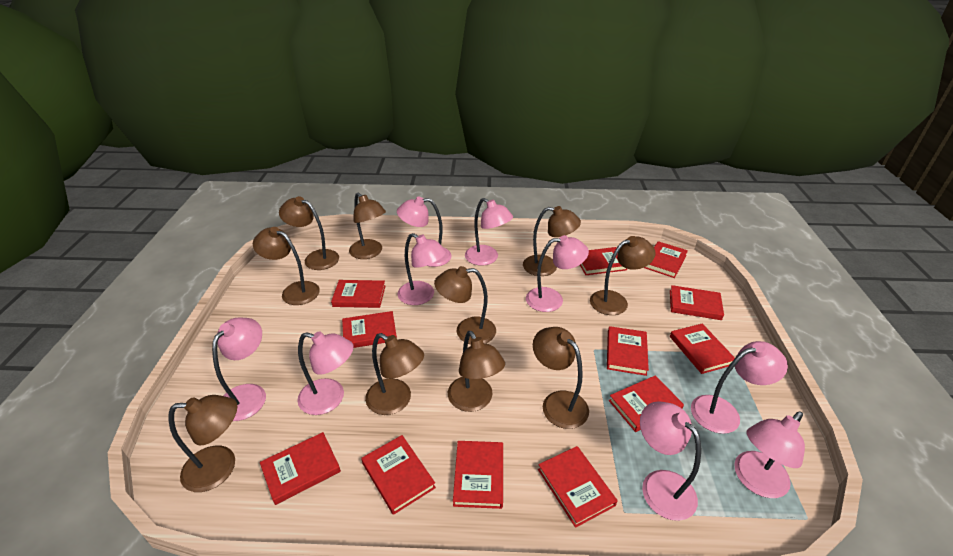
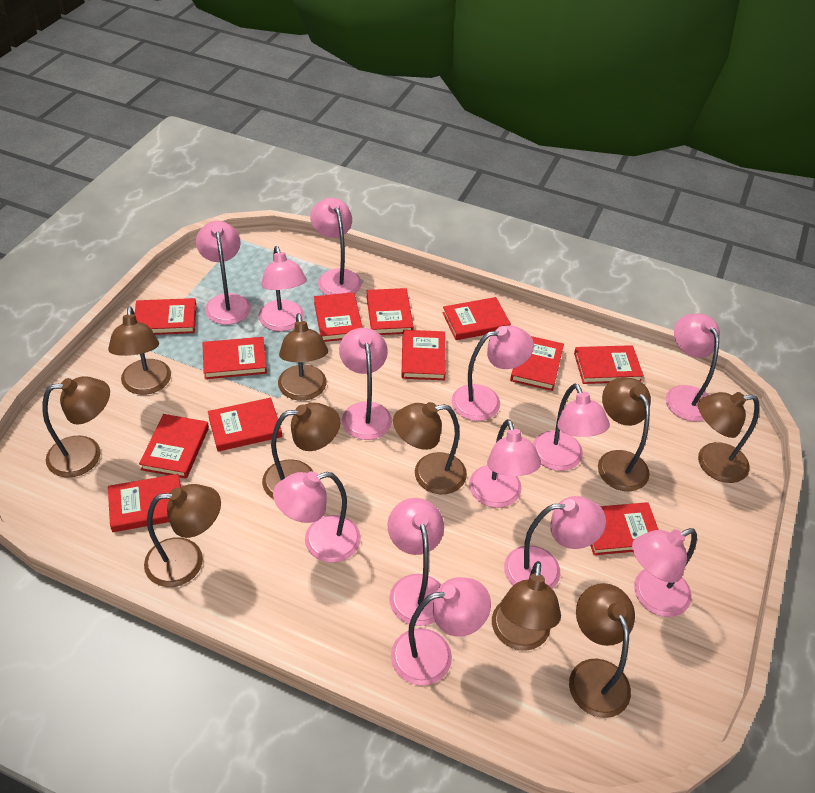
pink lamp: 9 -> 13

